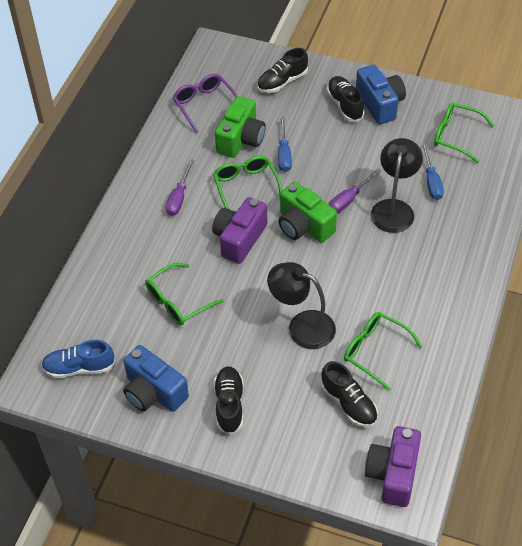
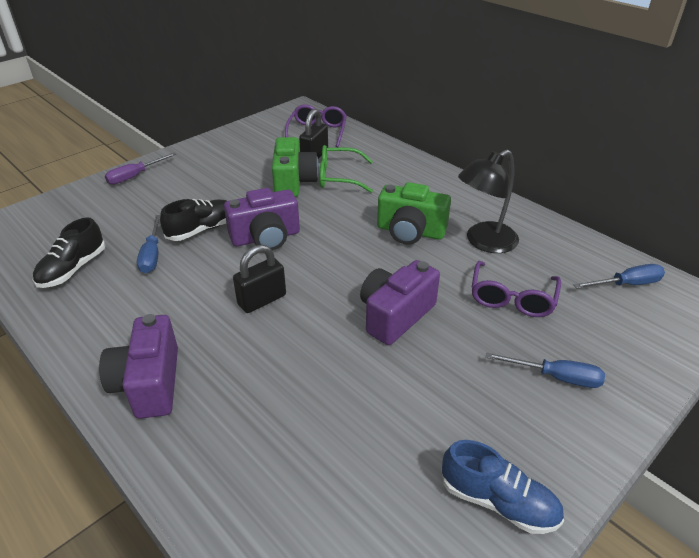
black lamp: 2 -> 1
black padlock: 0 -> 2
black shoe: 4 -> 2
blue camera: 2 -> 0
blue screwdriver: 2 -> 3
green glasses: 4 -> 1
purple camera: 2 -> 3
purple glasses: 1 -> 2
purple screwdriver: 2 -> 1

